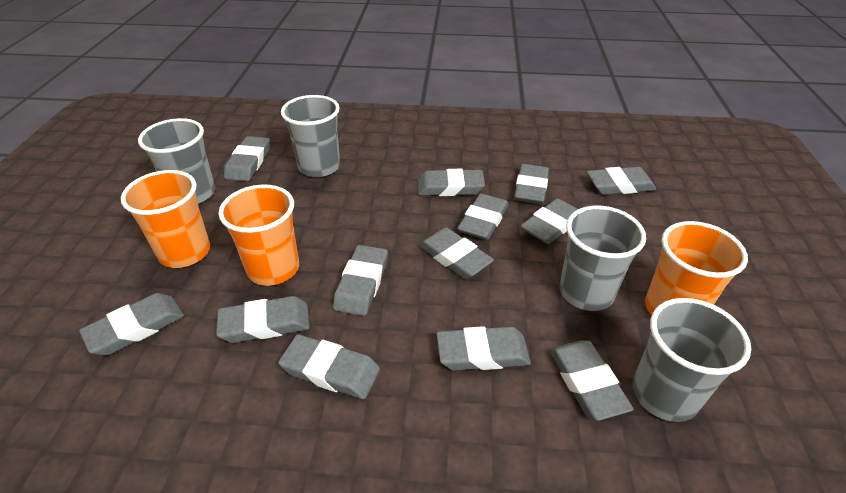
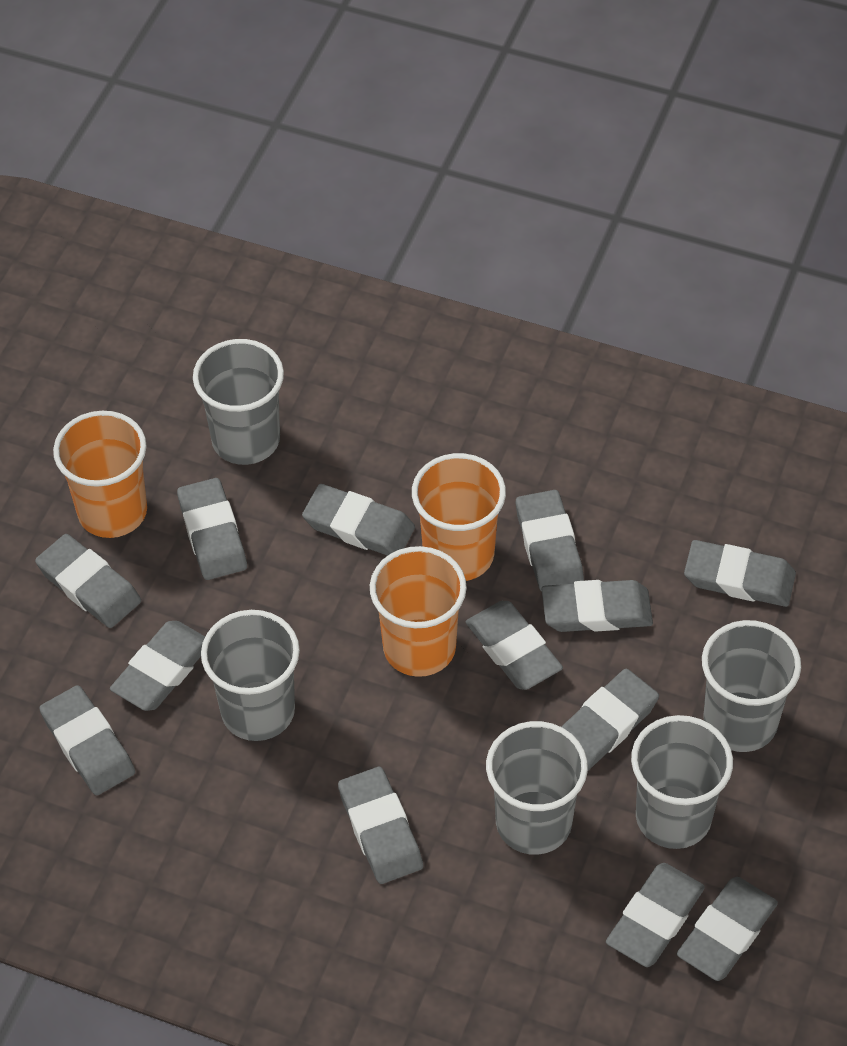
grey cup: 4 -> 5

